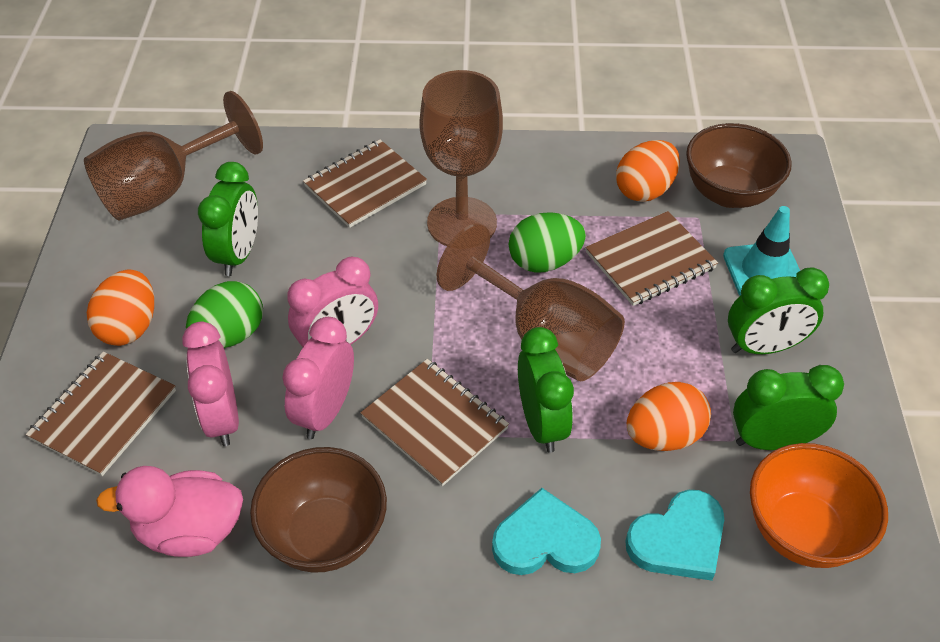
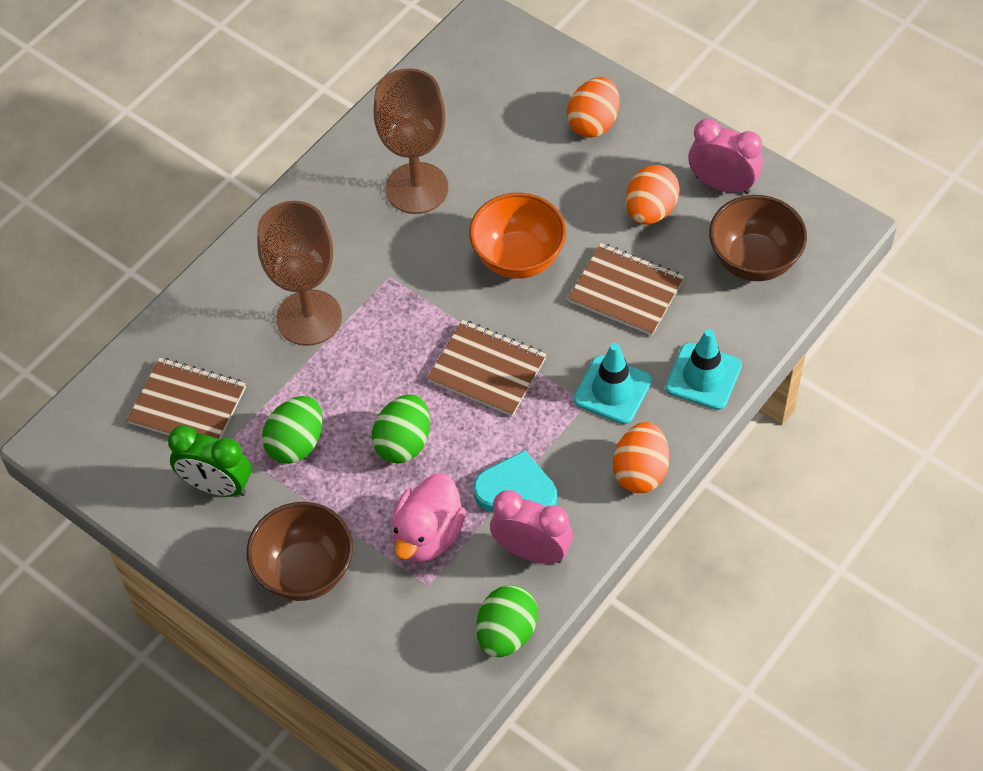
brown goblet: 3 -> 2
brown notebook: 4 -> 3
green clock: 4 -> 1
green egg: 2 -> 3
pink clock: 3 -> 2
turquoise heart: 2 -> 1
turquoise traffic cone: 1 -> 2

